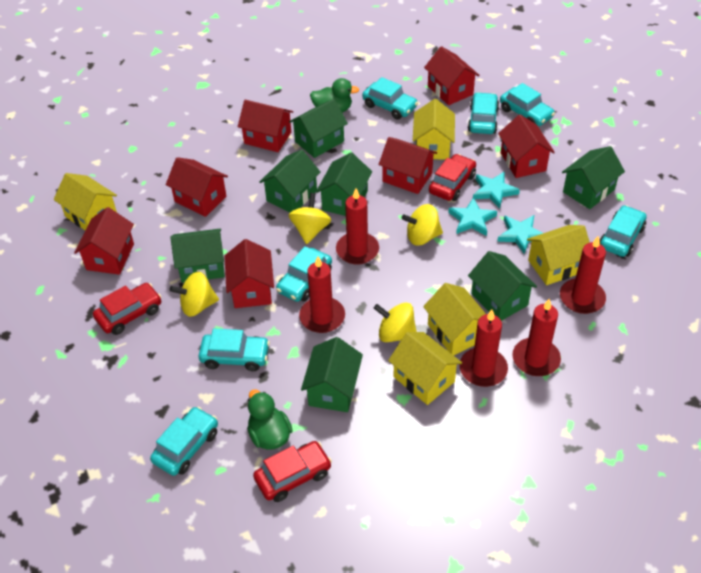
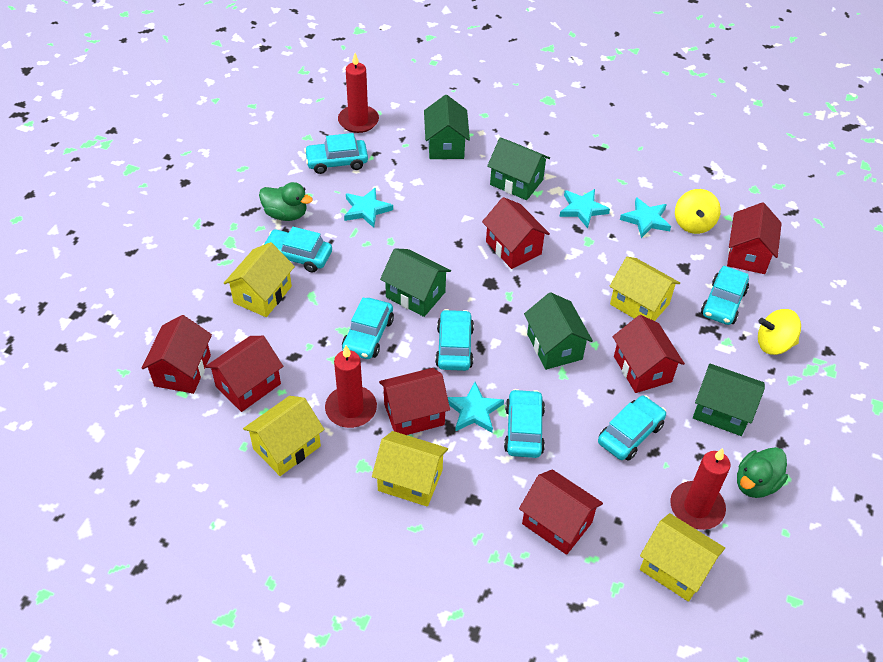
green house: 7 -> 5
red candle: 5 -> 3
red car: 3 -> 0
turquoise star: 3 -> 4
yellow spinning top: 4 -> 2

